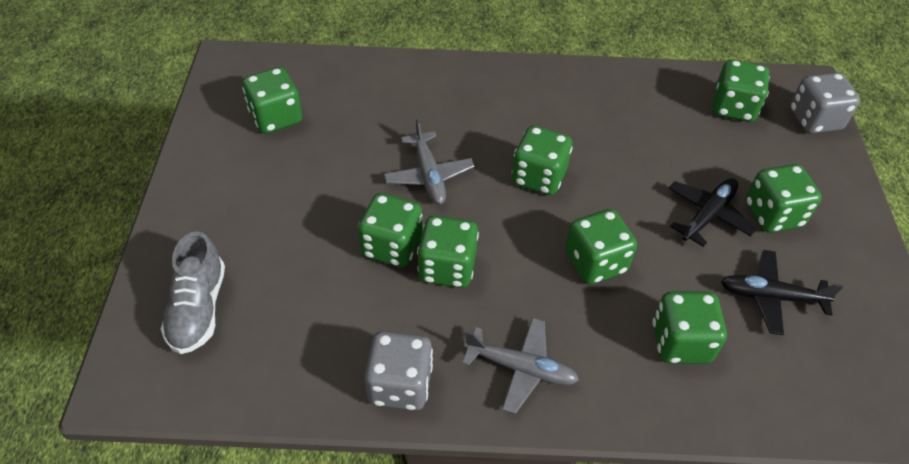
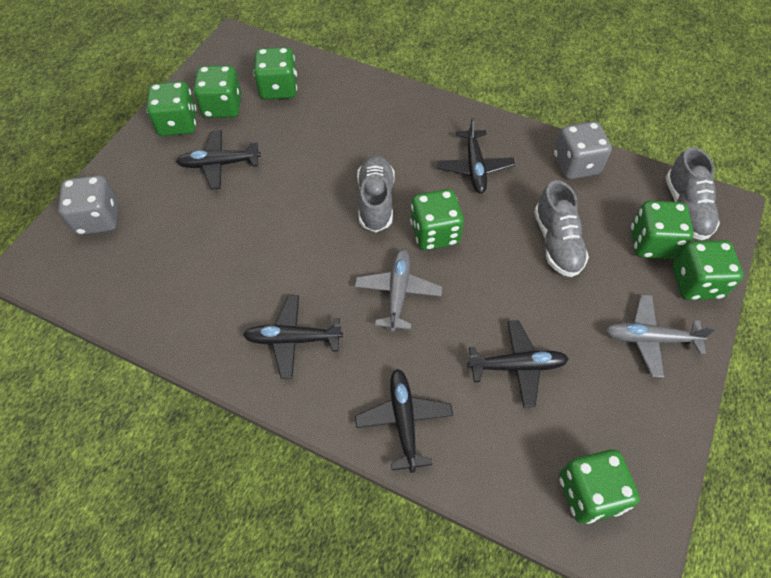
black plane: 2 -> 5
green dice: 8 -> 7
grey shoe: 1 -> 3

